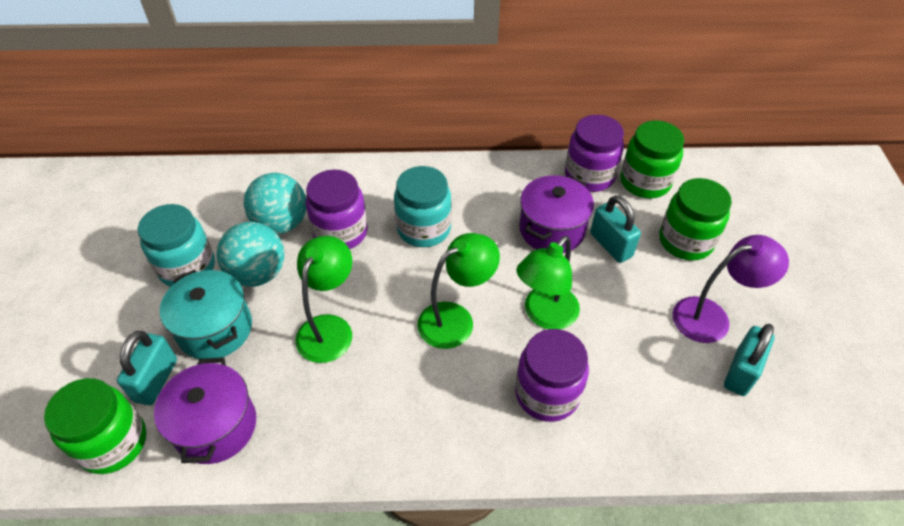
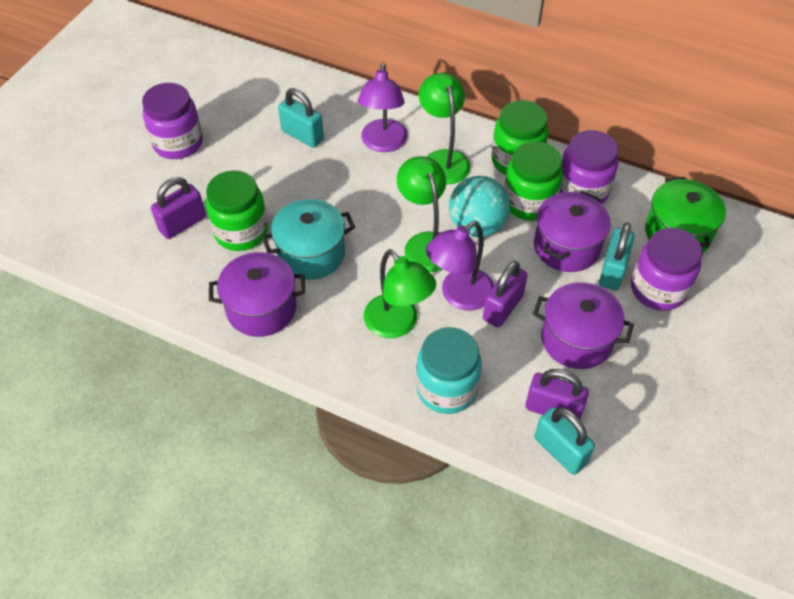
green pot: 0 -> 1
purple lamp: 1 -> 2
purple padlock: 0 -> 3
purple pot: 2 -> 3
turquoise ball: 2 -> 1
turquoise jar: 2 -> 1

